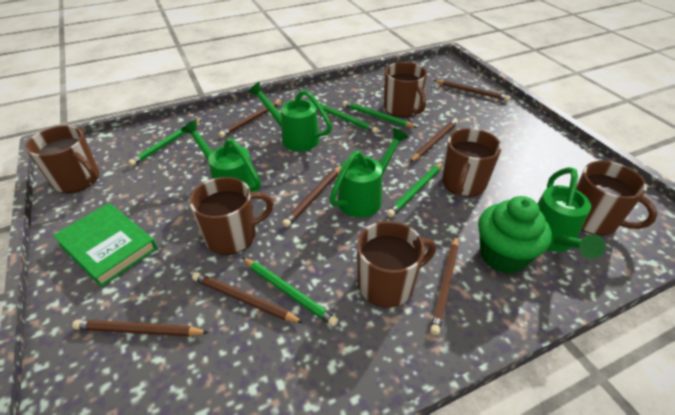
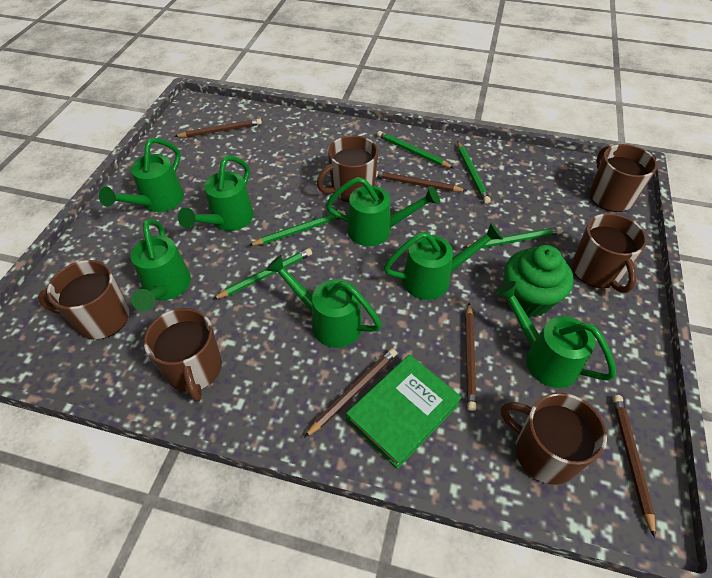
brown pencil: 7 -> 5
green watering can: 4 -> 7

